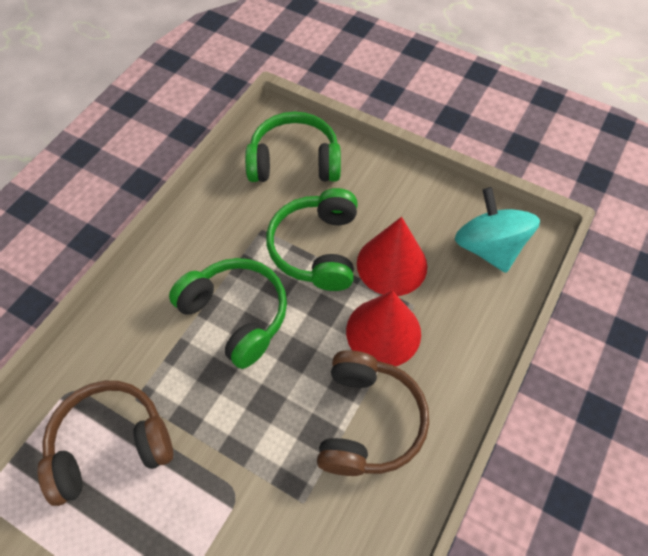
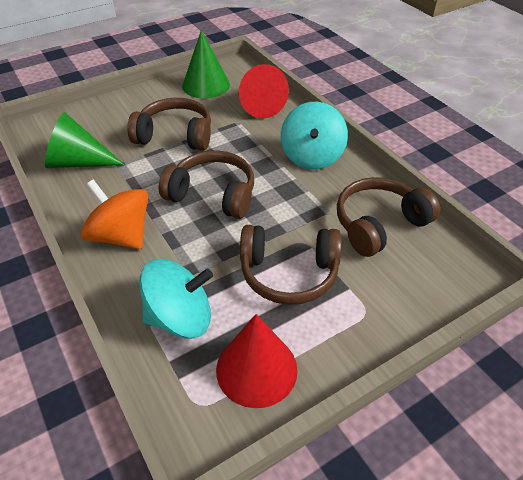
brown headphones: 2 -> 4
green cone: 0 -> 2
green headphones: 3 -> 0
orange spinning top: 0 -> 1
turquoise spinning top: 1 -> 2

